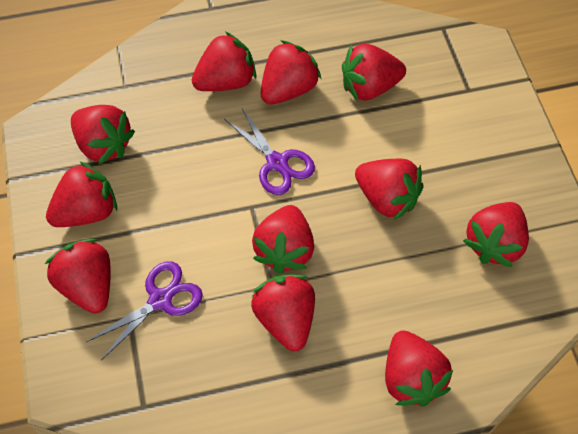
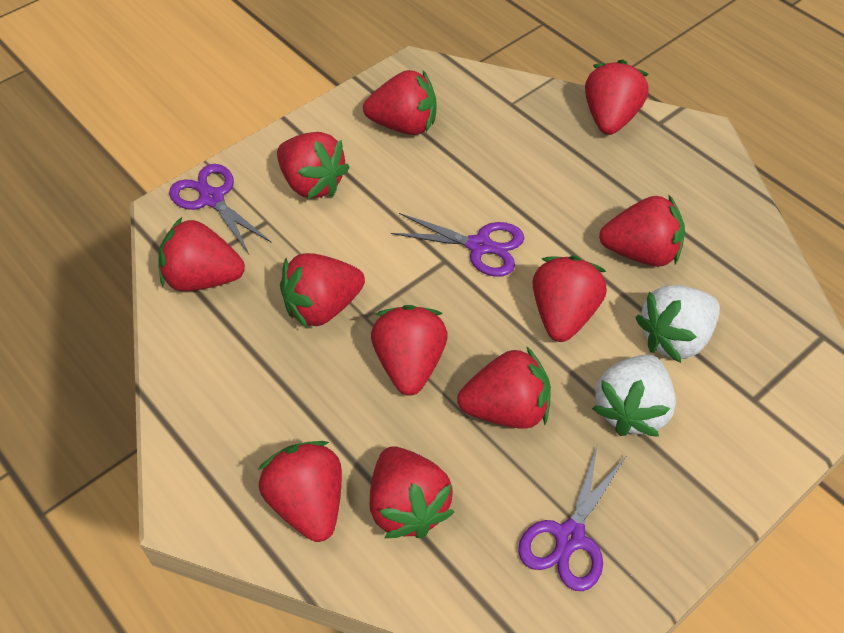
purple scissors: 2 -> 3
white strawberry: 0 -> 2

